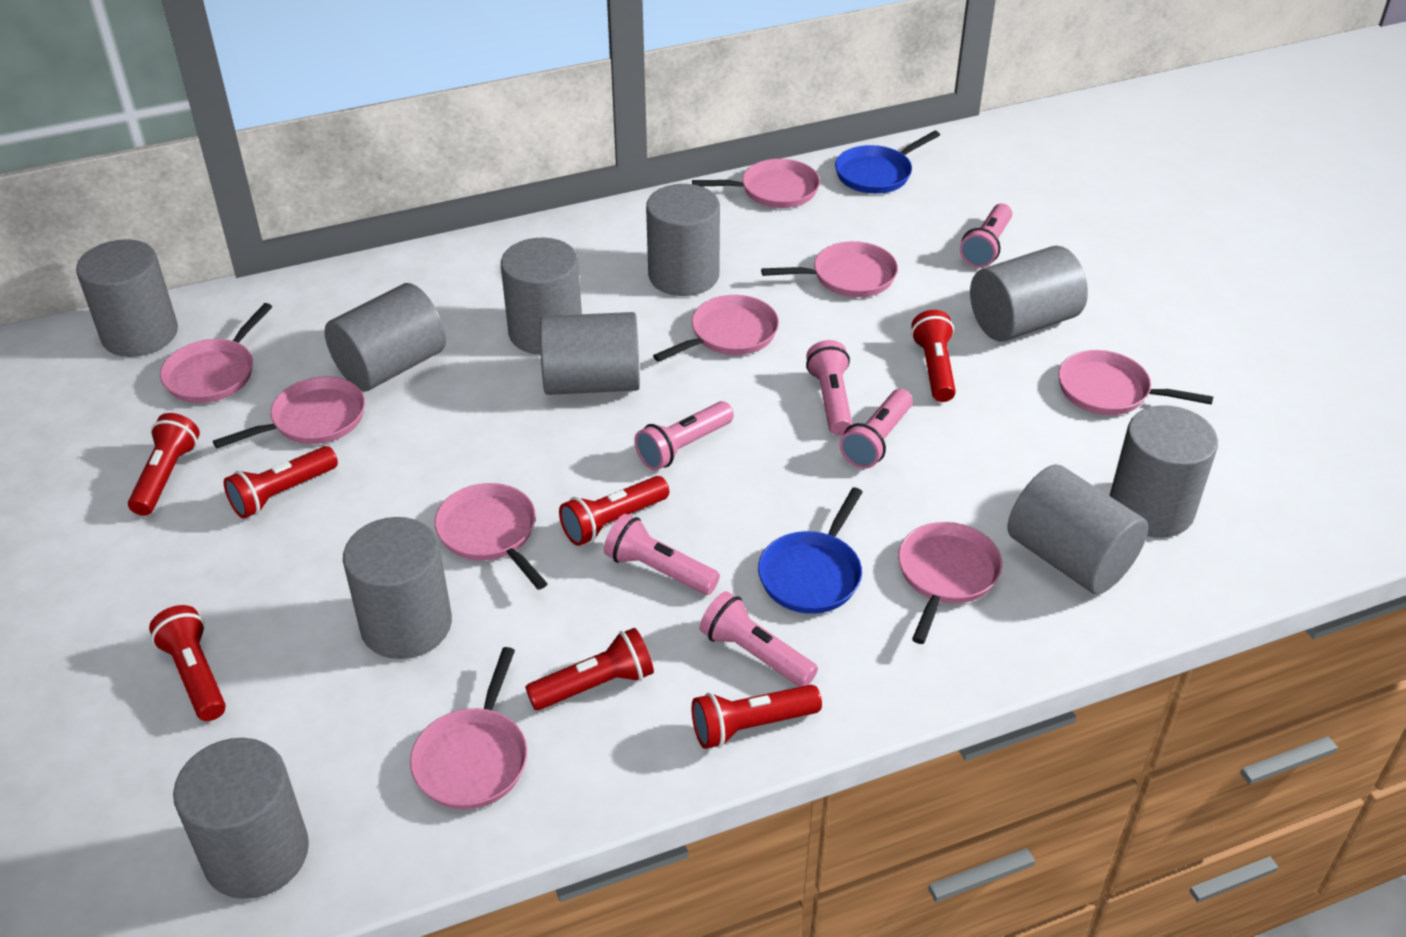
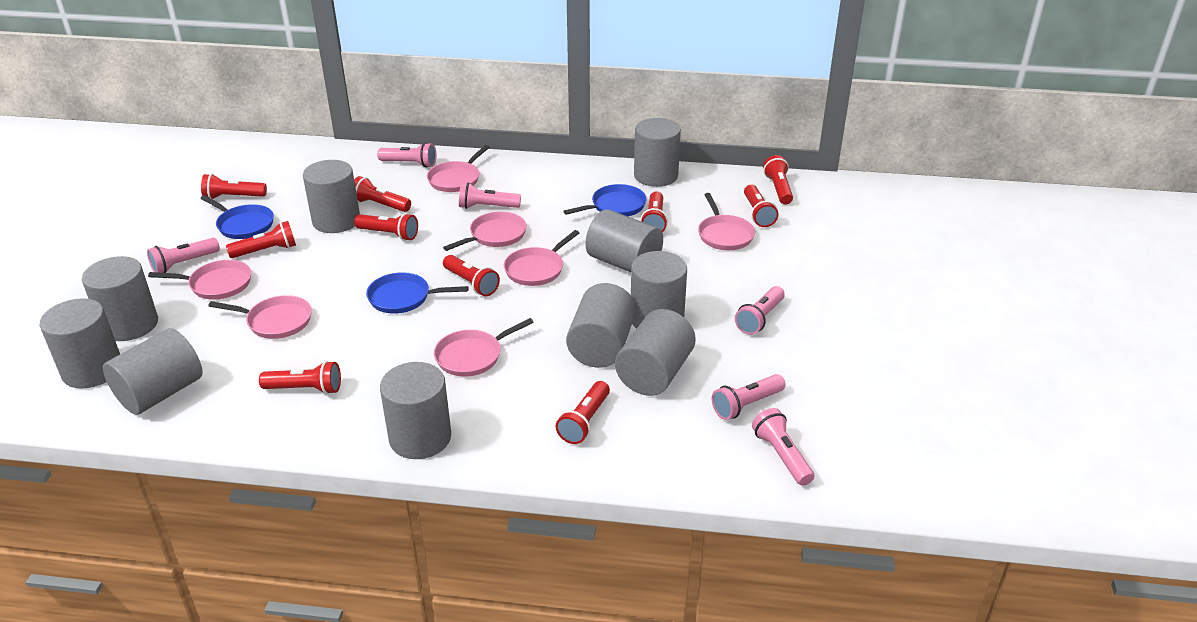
blue pan: 2 -> 3
pink pan: 9 -> 7
red flashlight: 7 -> 10

